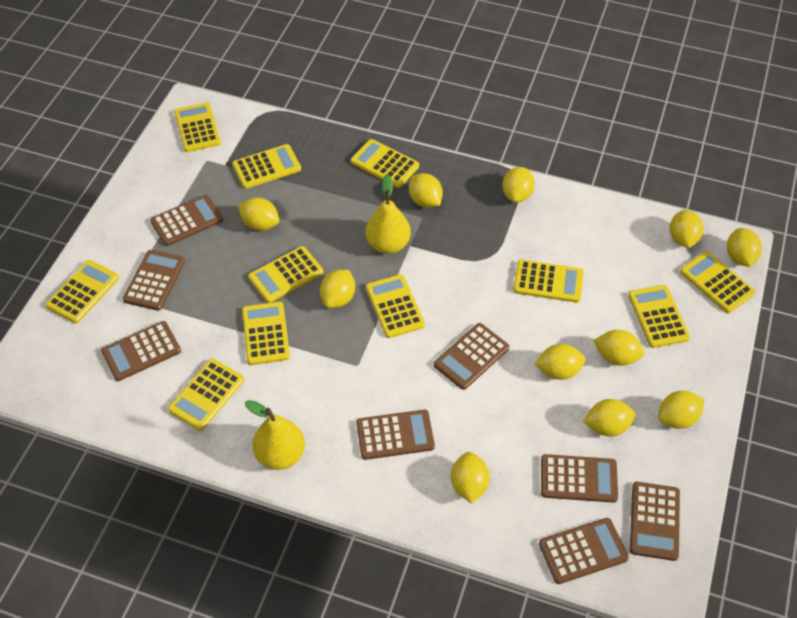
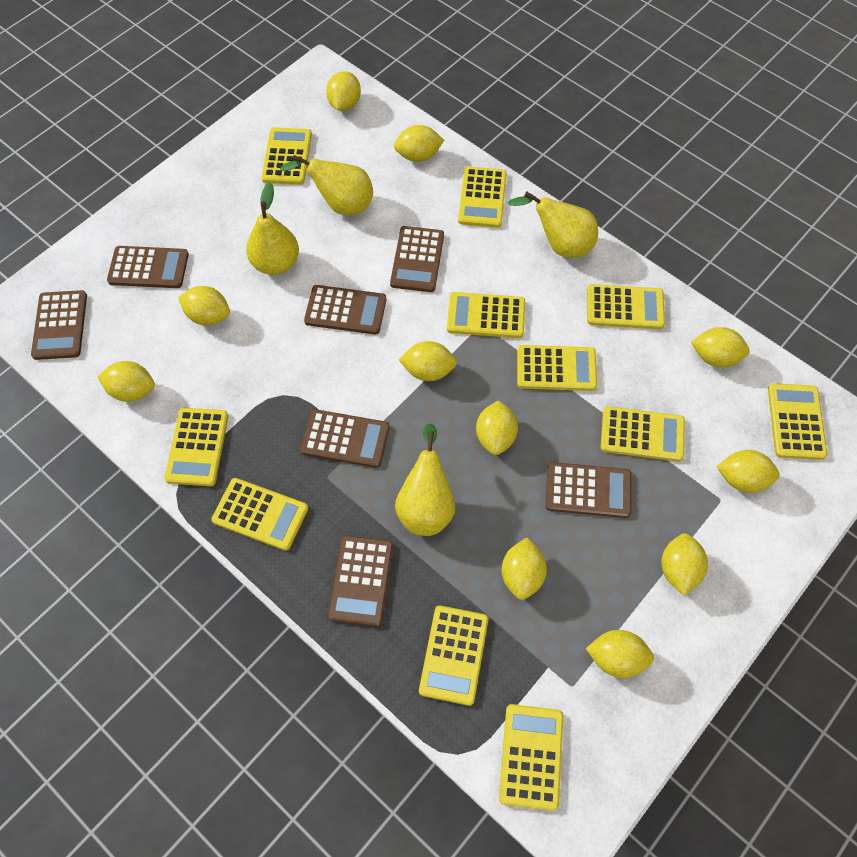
brown calculator: 8 -> 7
yellow pear: 2 -> 4

